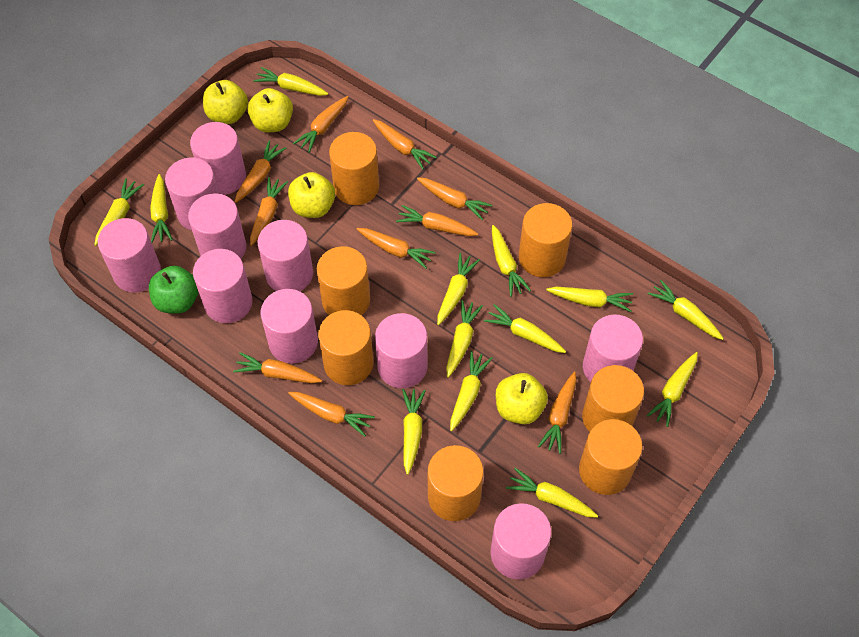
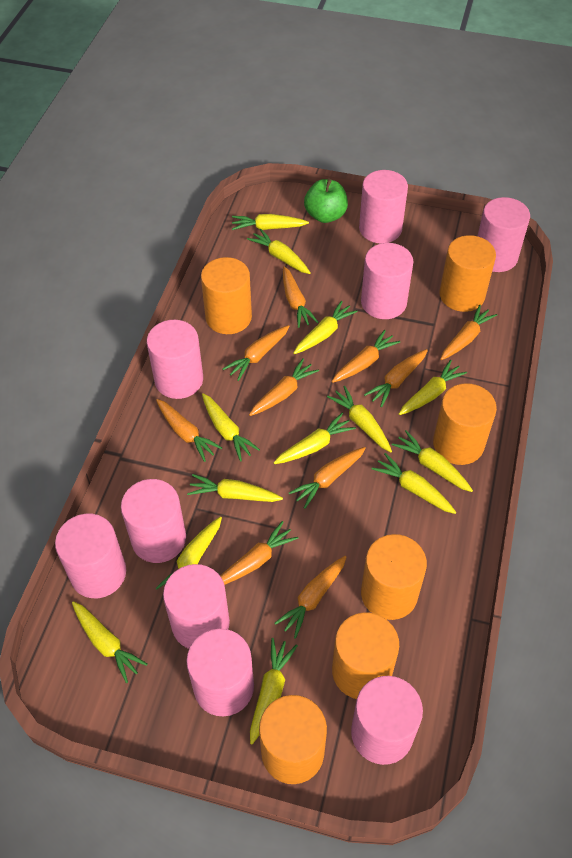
orange cylinder: 7 -> 6
pink cylinder: 10 -> 9
yellow apple: 4 -> 0

